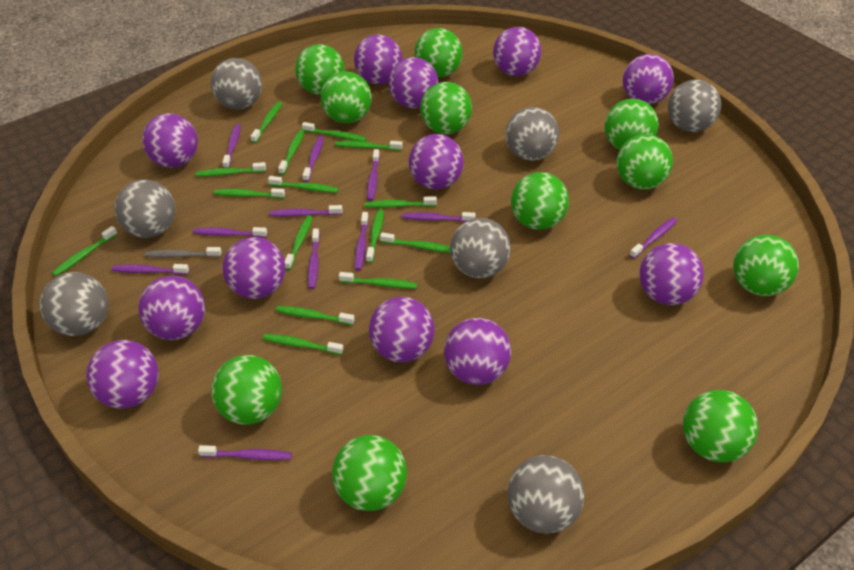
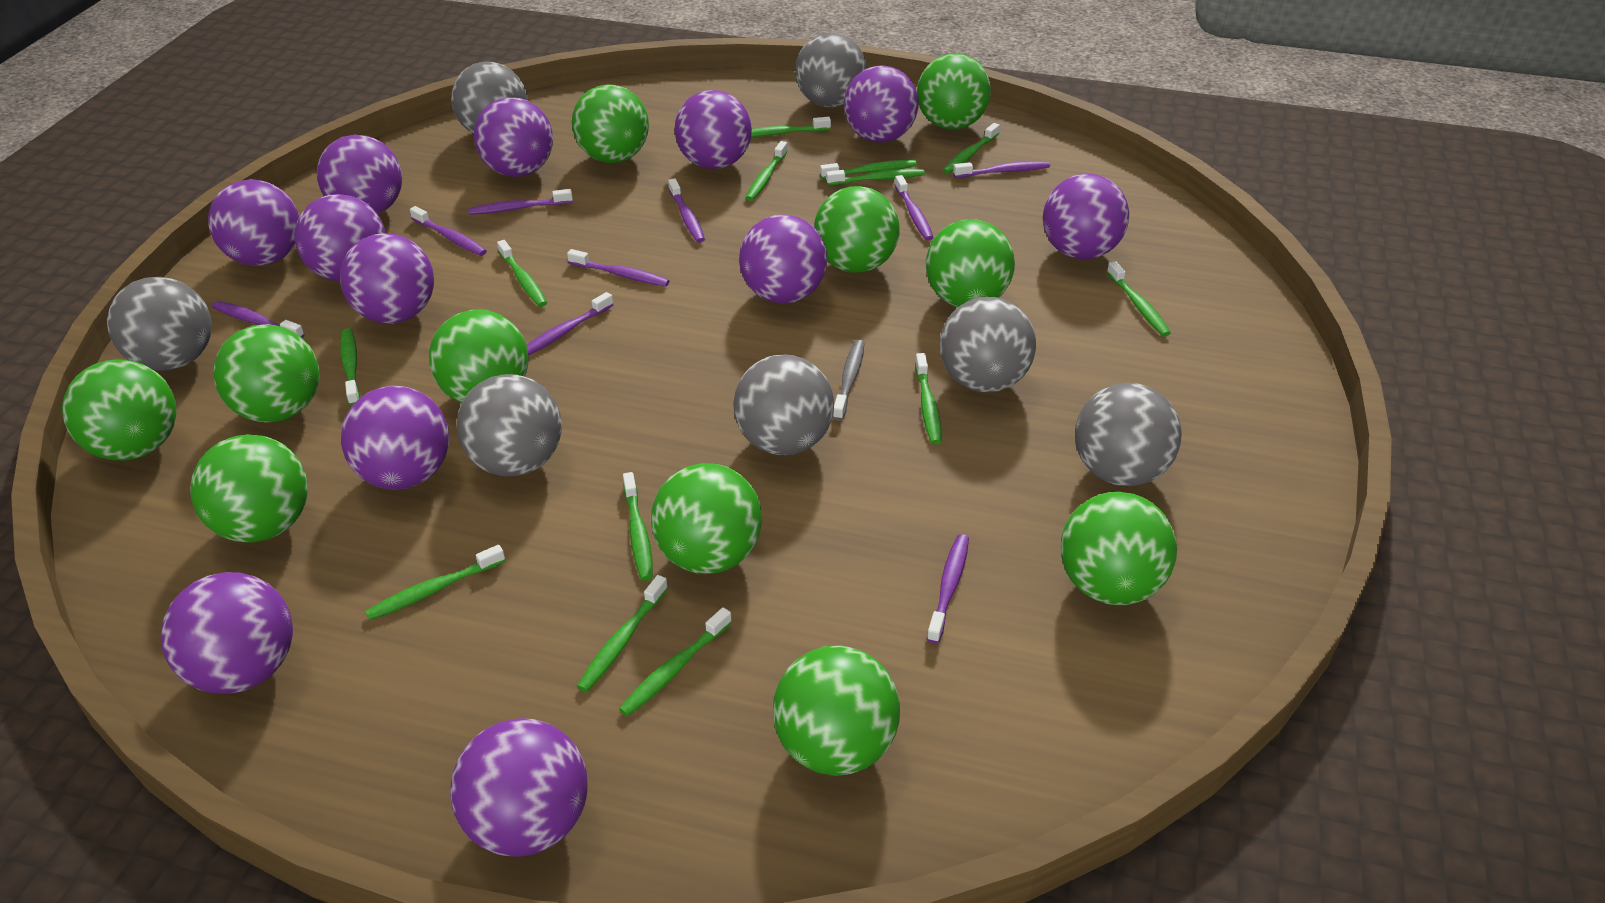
green toothbrush: 15 -> 13
purple toothbrush: 11 -> 9

